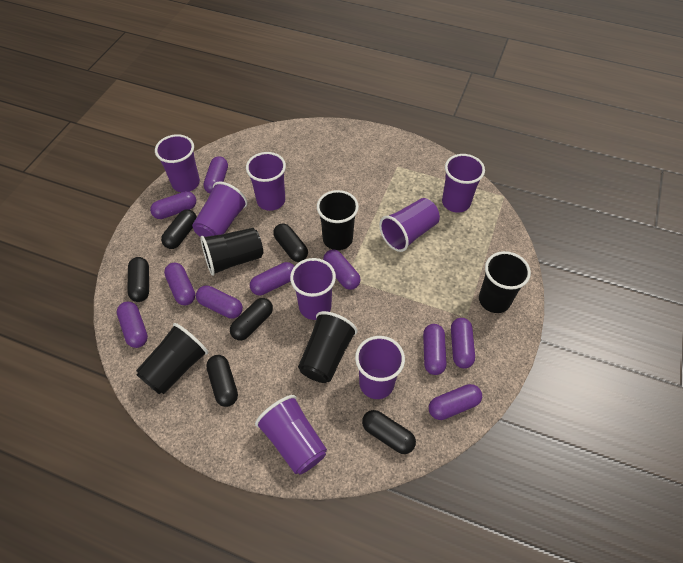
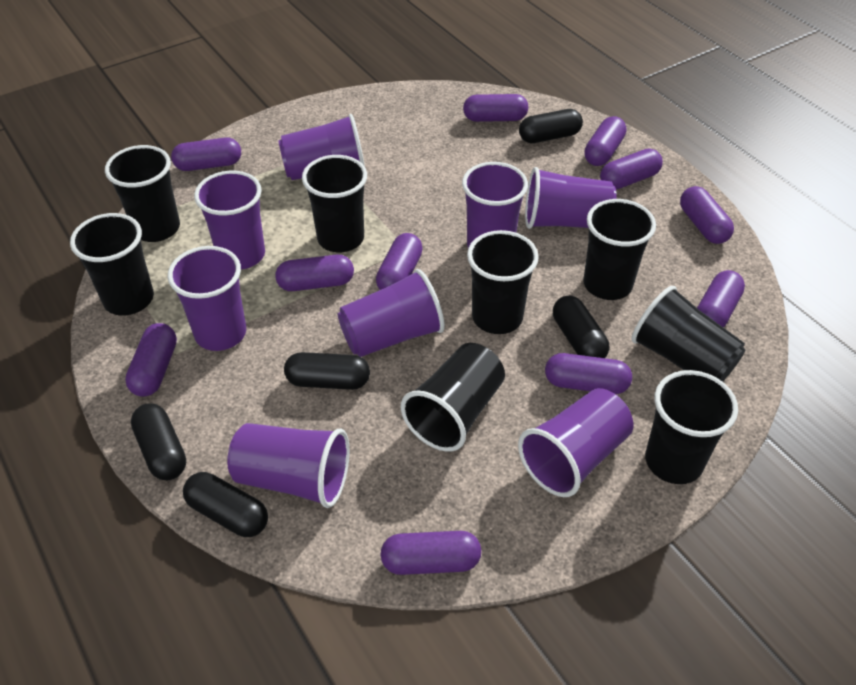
black capsule: 6 -> 5
black cup: 5 -> 8
purple capsule: 10 -> 11

